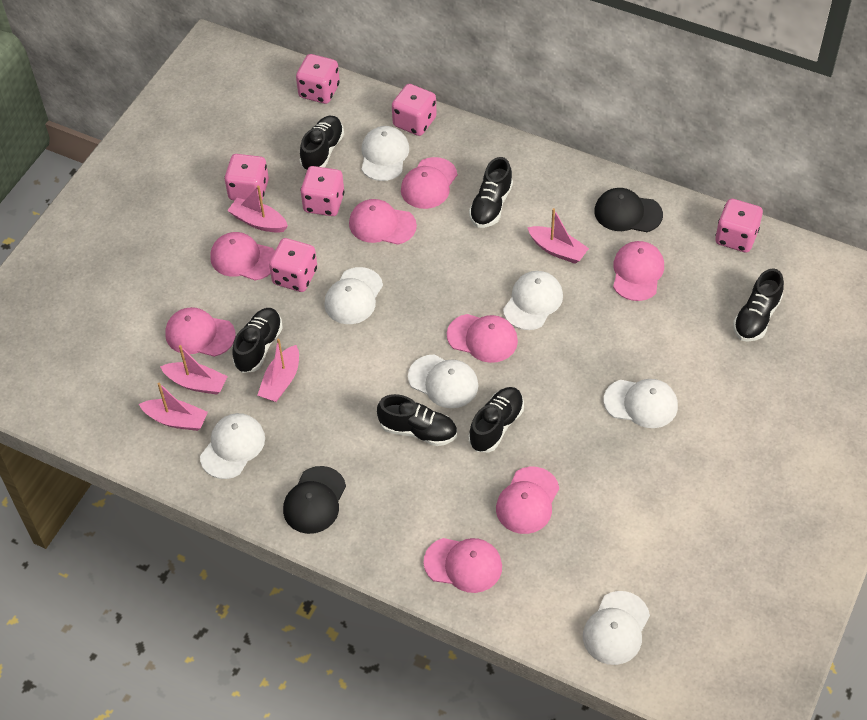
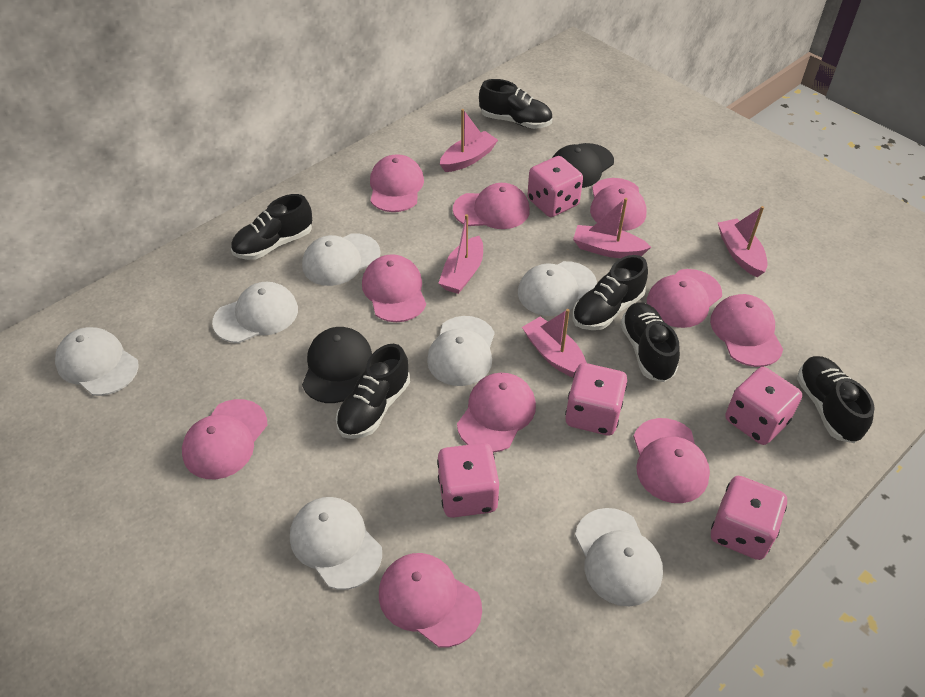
pink cap: 8 -> 10
pink dice: 6 -> 5

